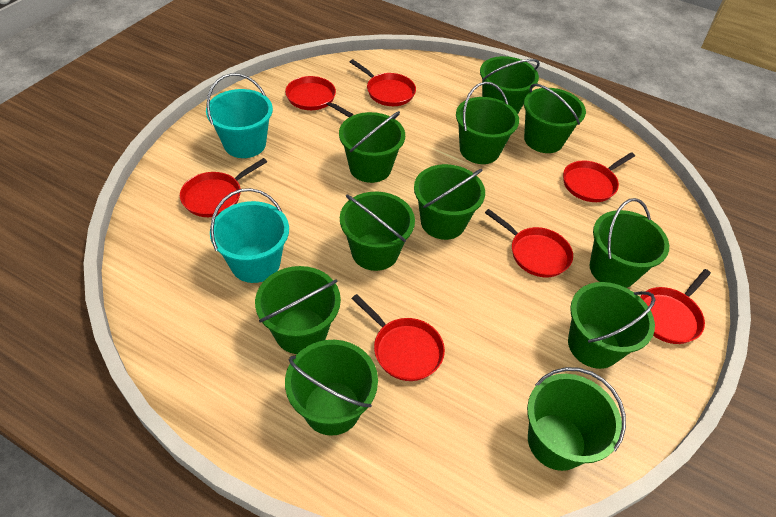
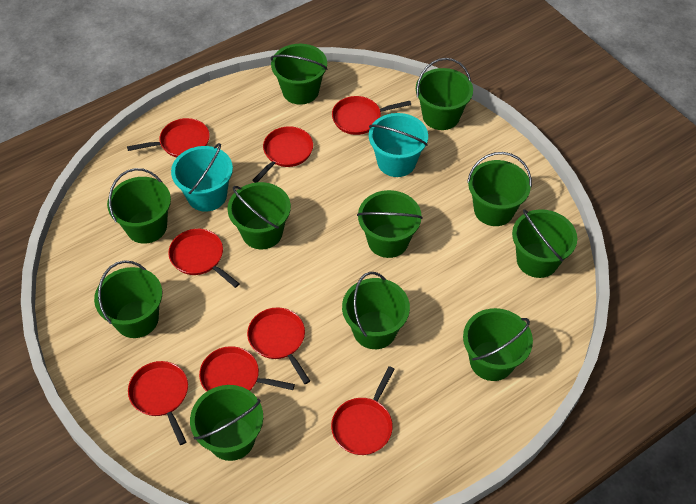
red pan: 7 -> 8

